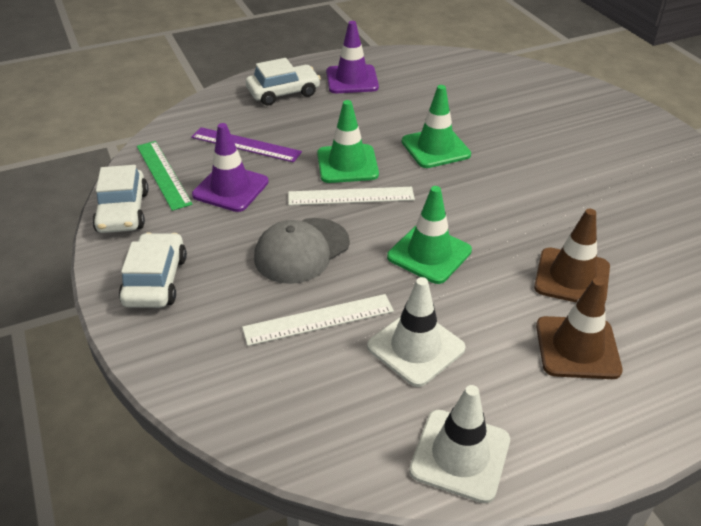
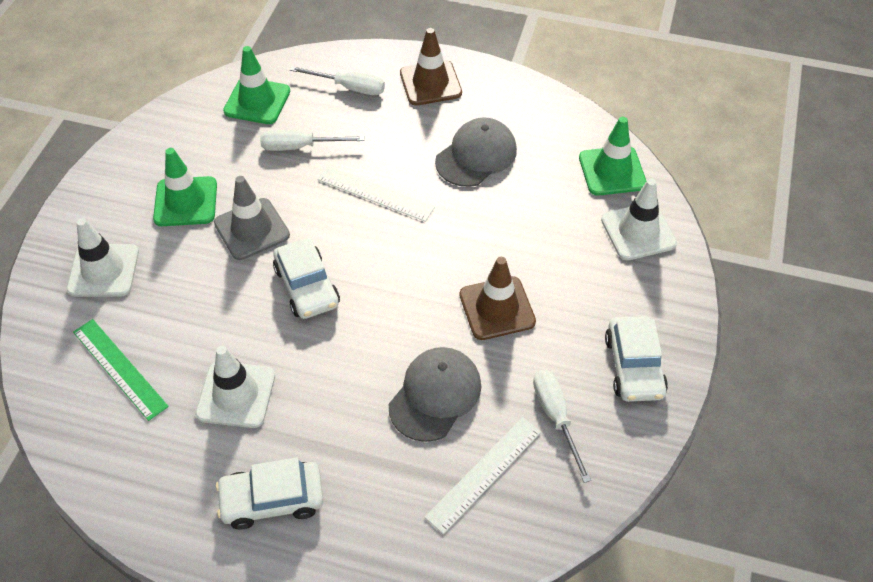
grey cap: 1 -> 2
grey traffic cone: 0 -> 1
purple ruler: 1 -> 0
purple traffic cone: 2 -> 0
white screwdriver: 0 -> 3
white traffic cone: 2 -> 3

